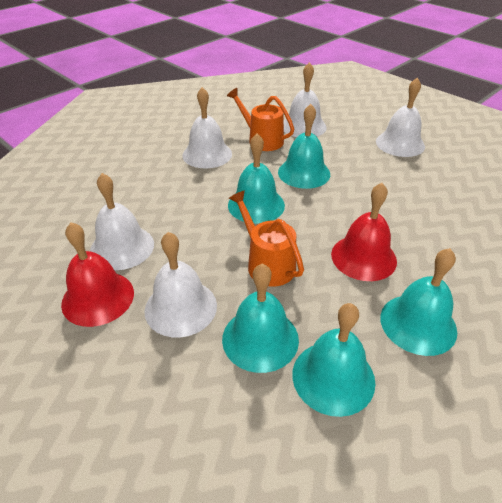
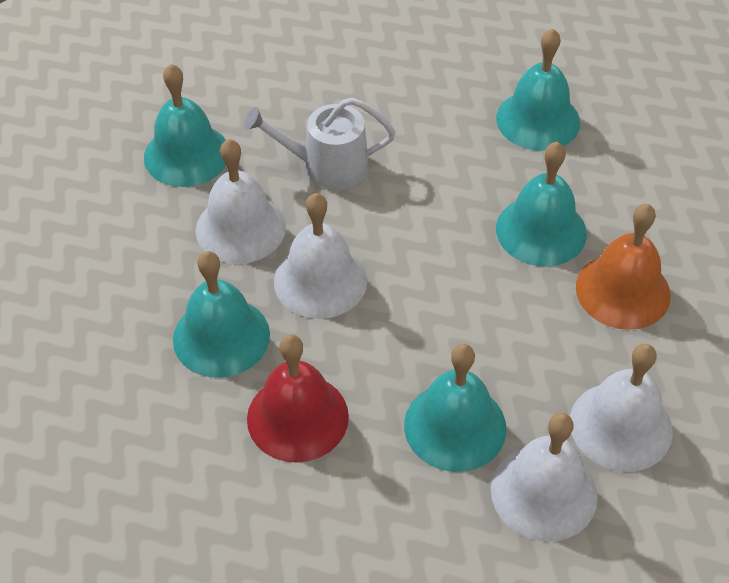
orange bell: 0 -> 1
orange watering can: 2 -> 0
red bell: 2 -> 1
white bell: 5 -> 4
white watering can: 0 -> 1

